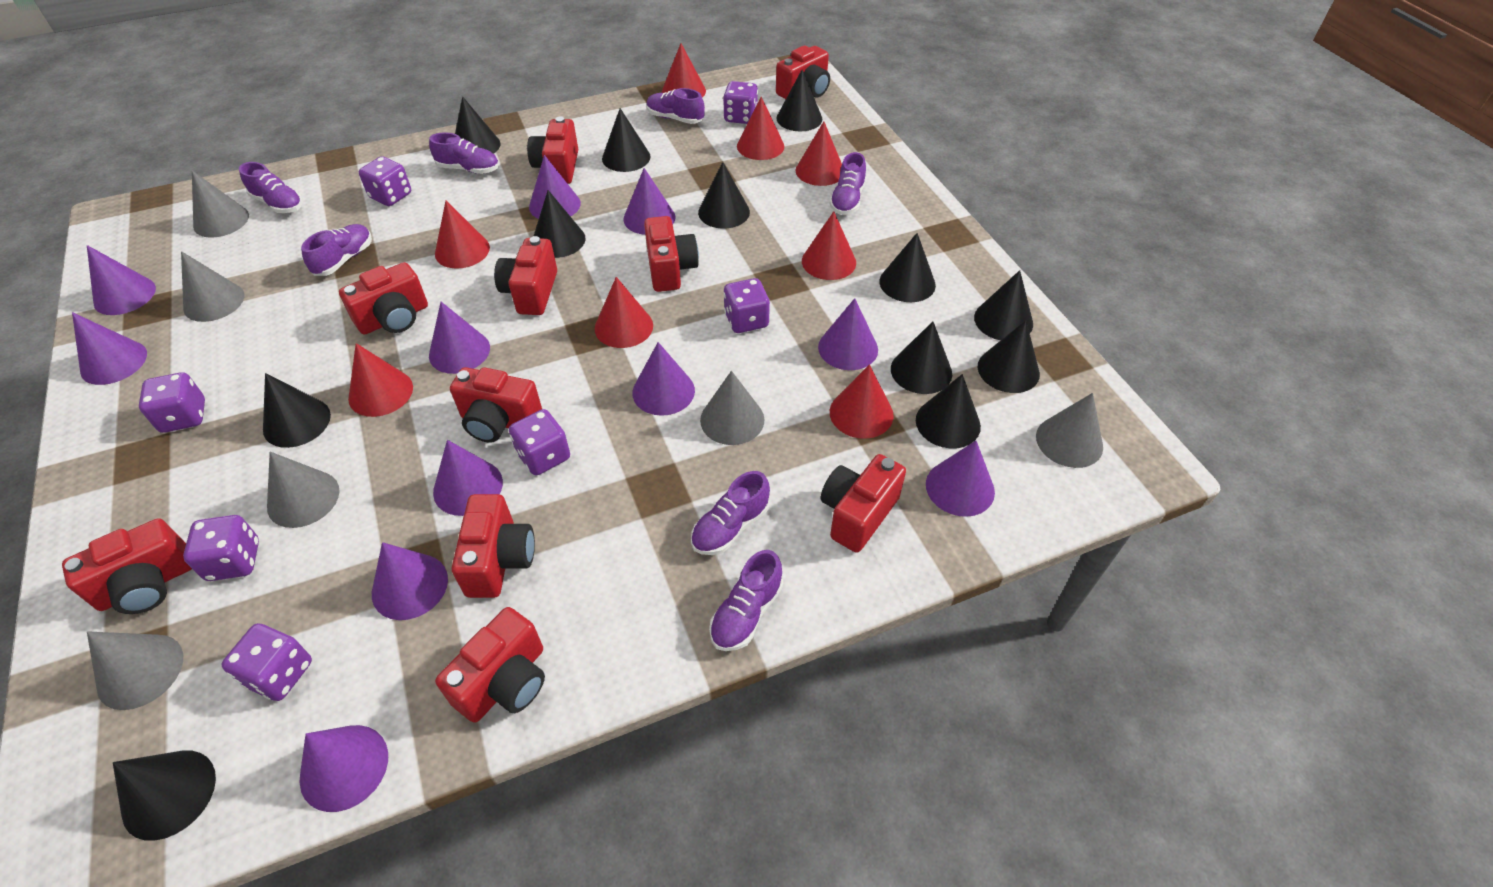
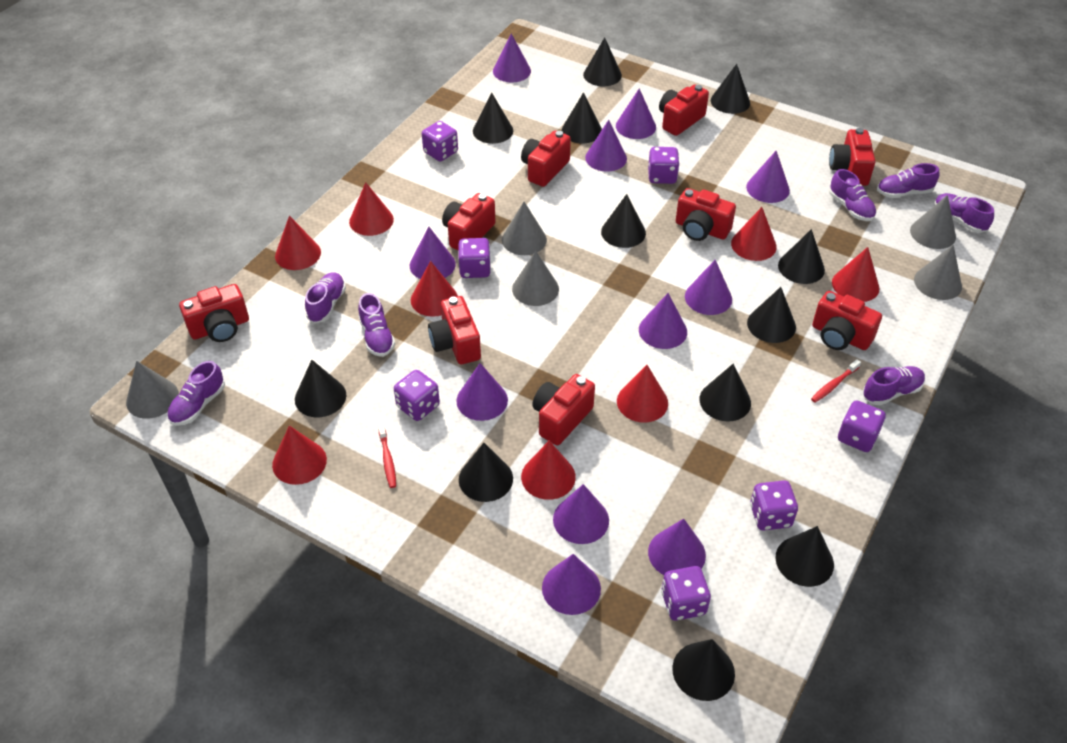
grey cone: 6 -> 5
red camera: 10 -> 9
red toothbrush: 0 -> 2

